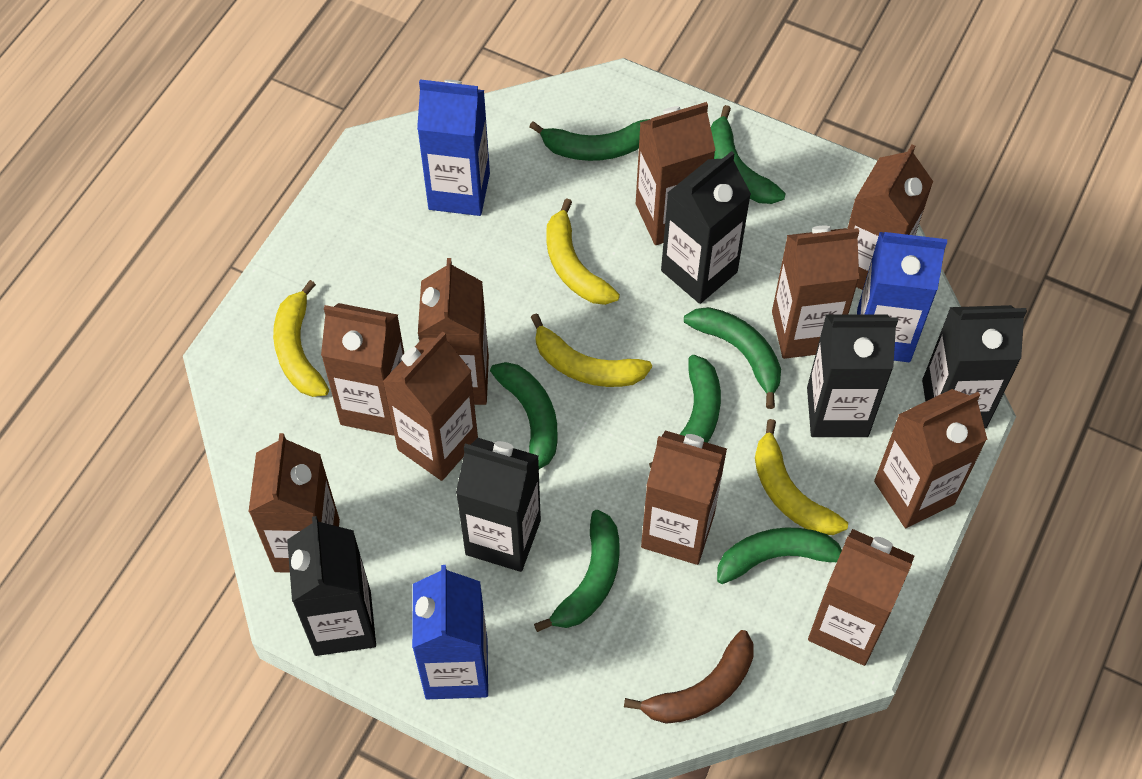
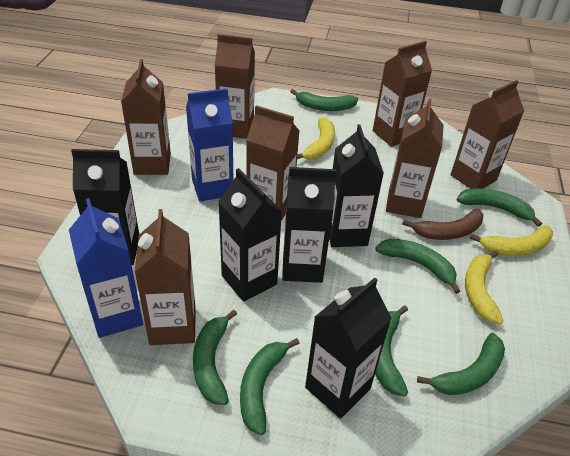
blue carton: 3 -> 2
brown carton: 10 -> 7
yellow banana: 4 -> 3

